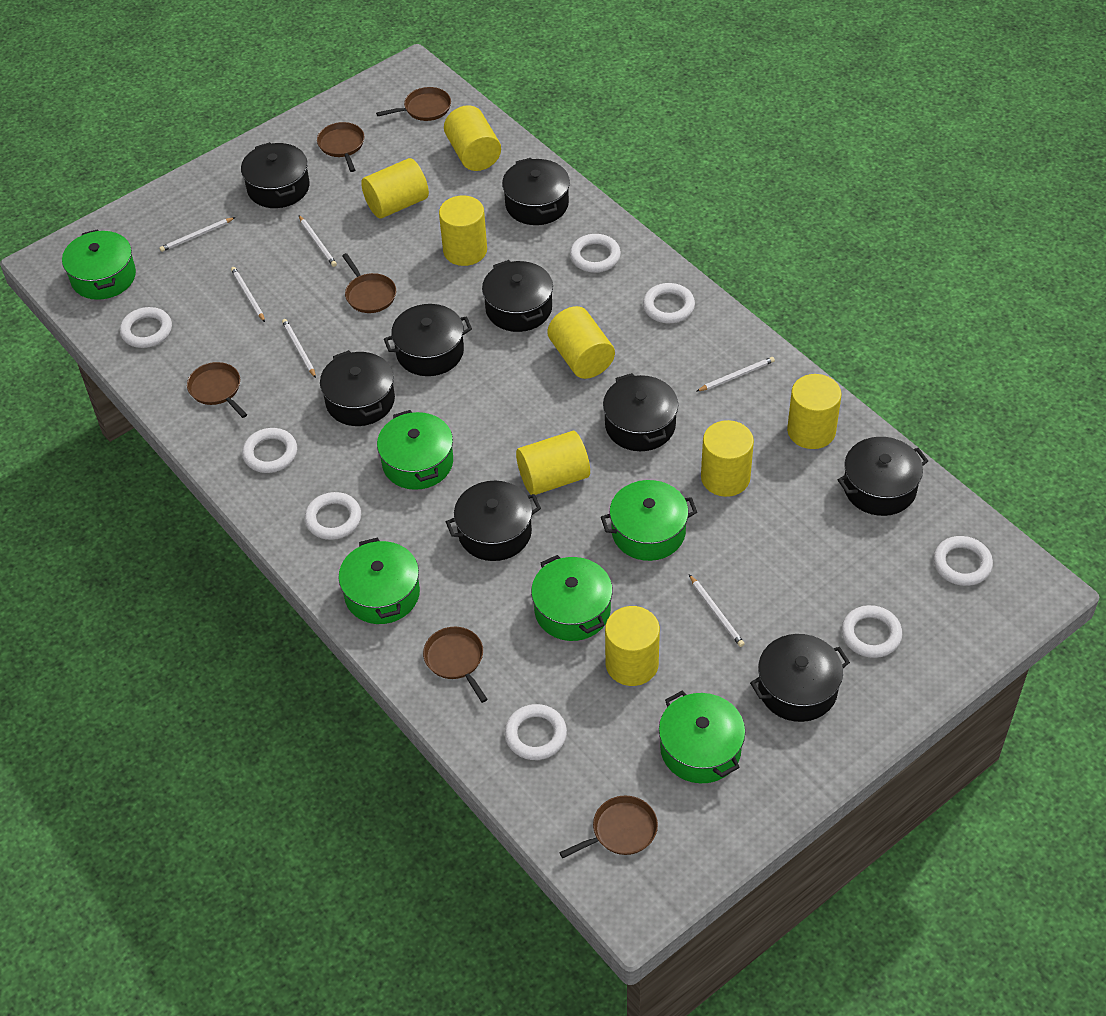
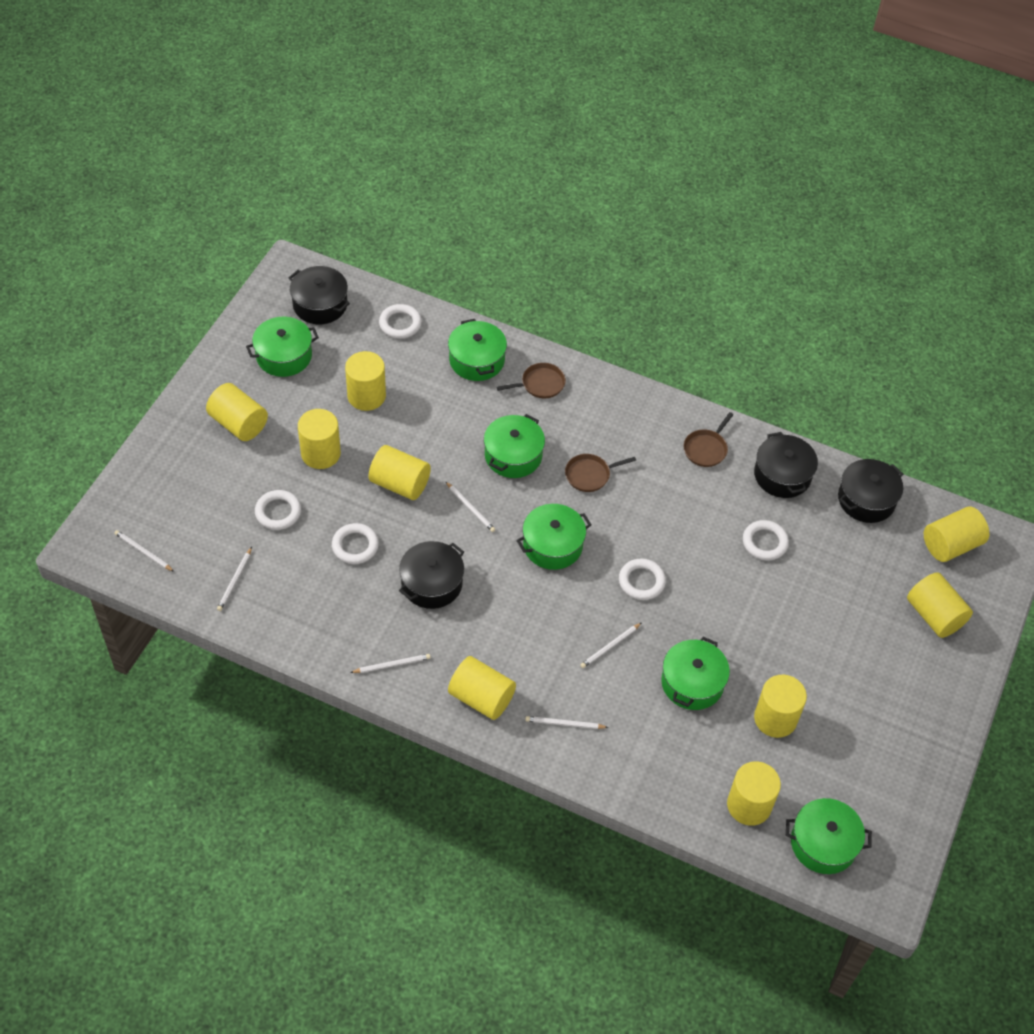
black pot: 9 -> 4
brown pan: 6 -> 3
white ring: 8 -> 5
yellow cylinder: 8 -> 9

